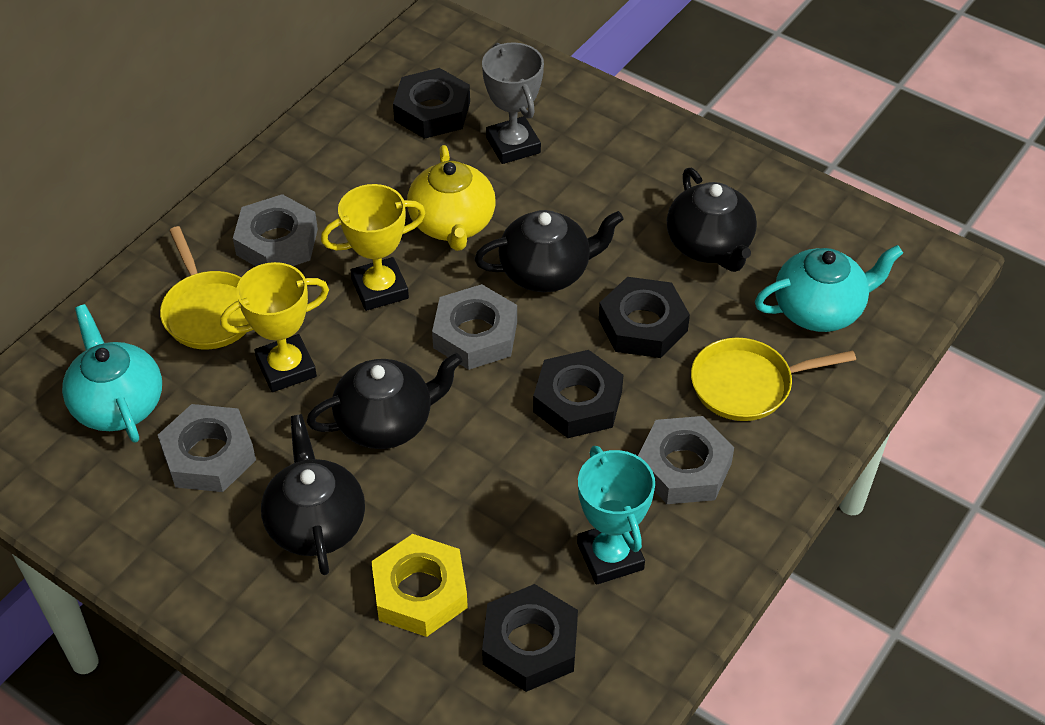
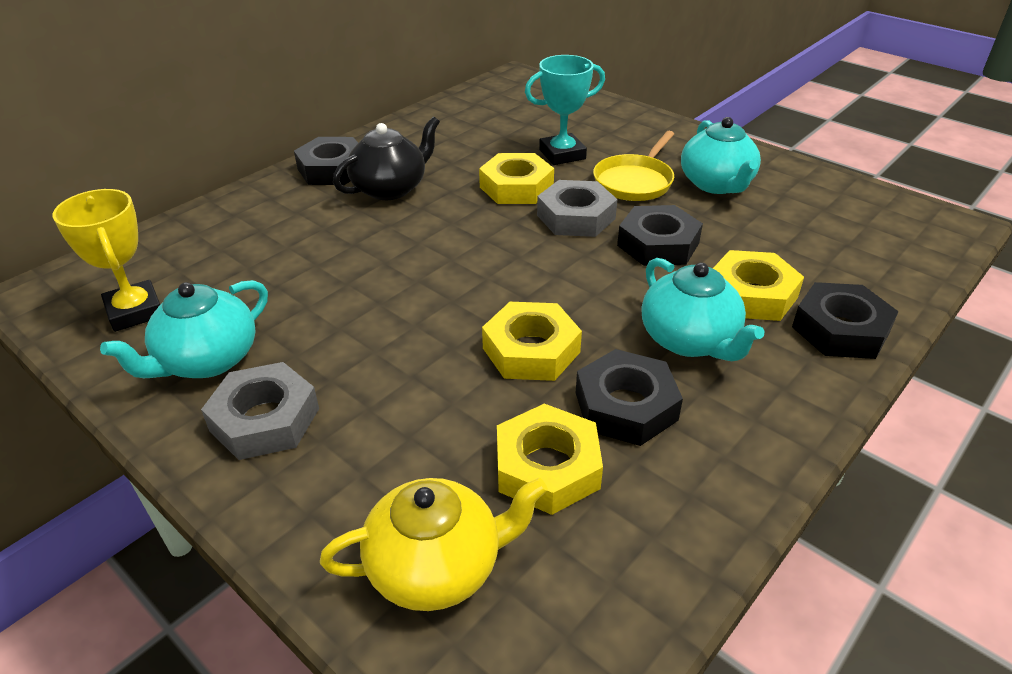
black teapot: 4 -> 1
grey nut: 4 -> 2
grey trophy: 1 -> 0
turquoise teapot: 2 -> 3
yellow nut: 1 -> 4
yellow pan: 2 -> 1
yellow trophy: 2 -> 1

